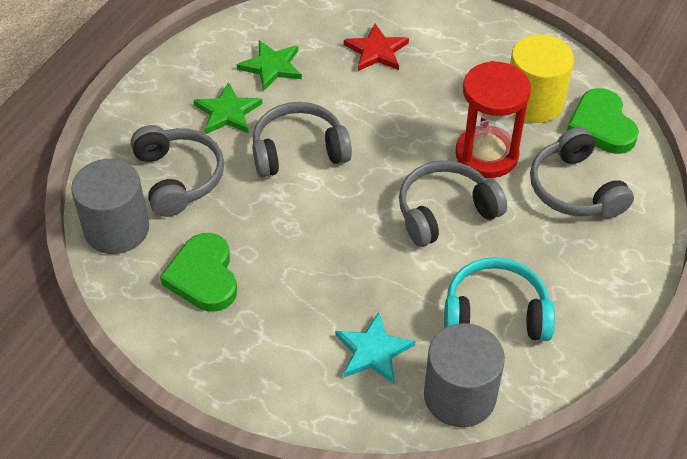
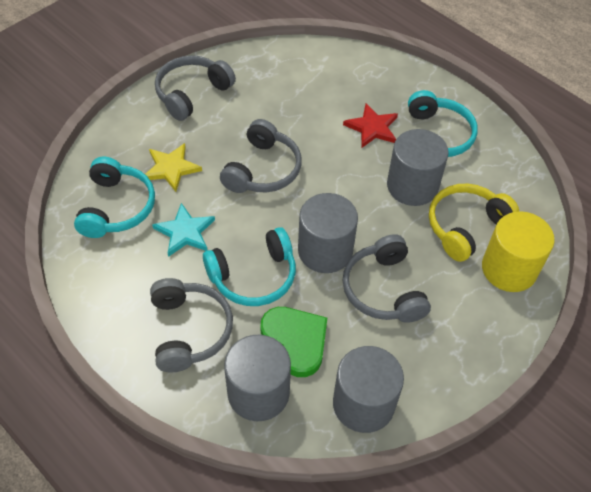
green heart: 2 -> 1
green star: 2 -> 0
grey cylinder: 2 -> 4
red hourglass: 1 -> 0
turquoise headphones: 1 -> 3
yellow headphones: 0 -> 1
yellow star: 0 -> 1

